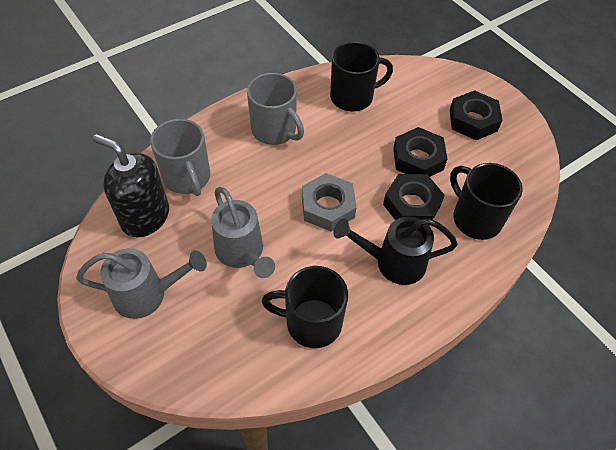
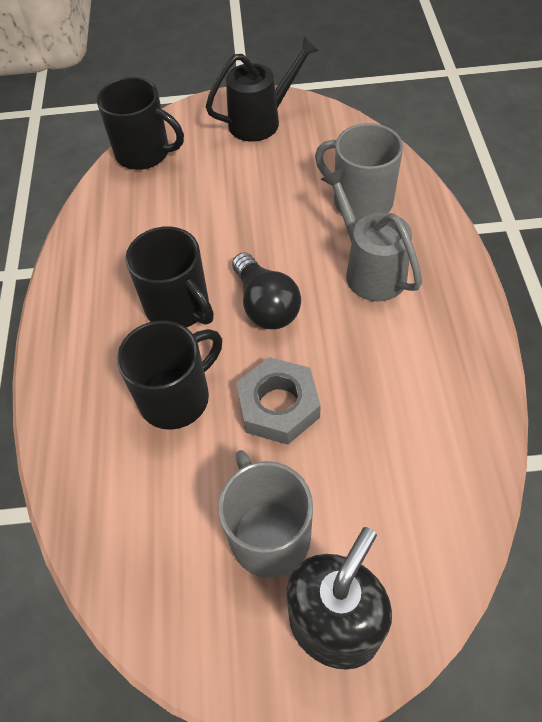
black light bulb: 0 -> 1
black nut: 3 -> 0
grey watering can: 2 -> 1

